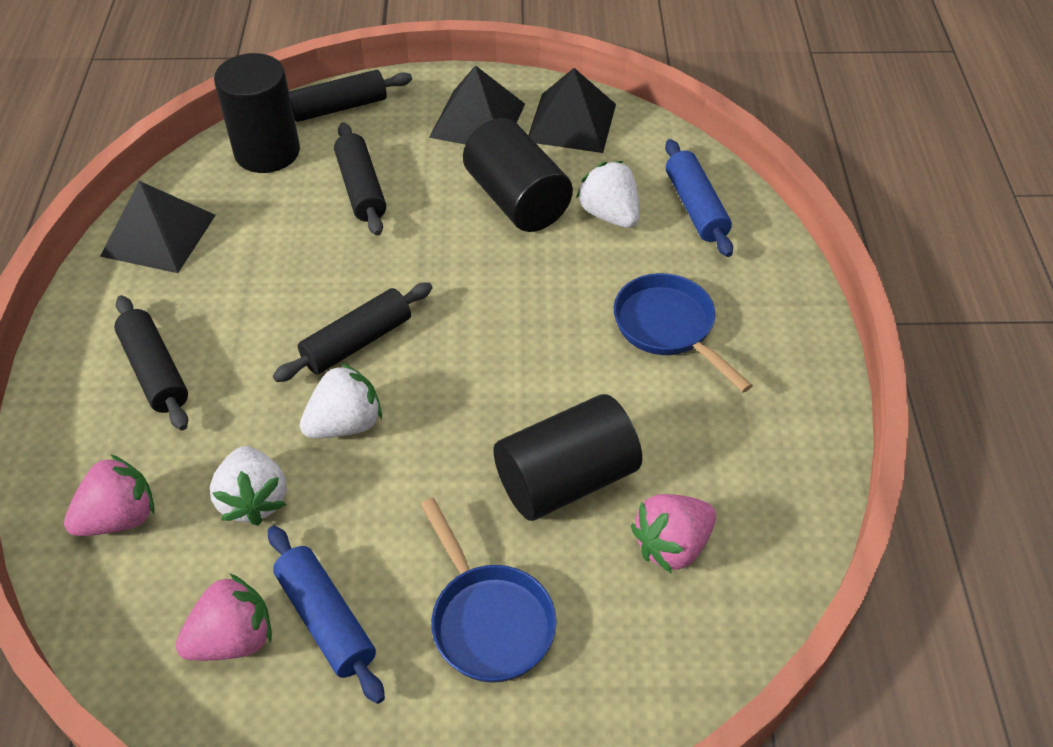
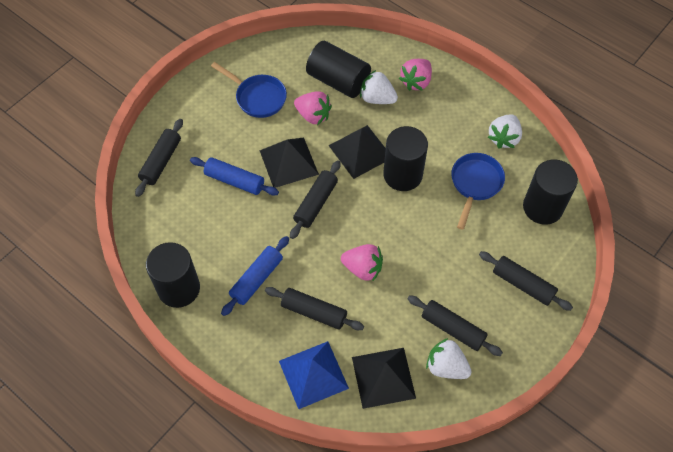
black cylinder: 3 -> 4
black rolling pin: 4 -> 5
blue pyramid: 0 -> 1

